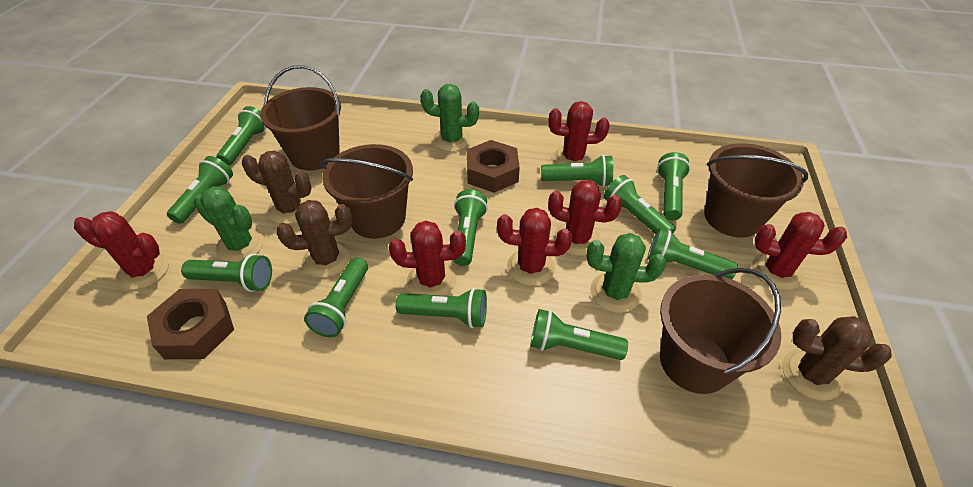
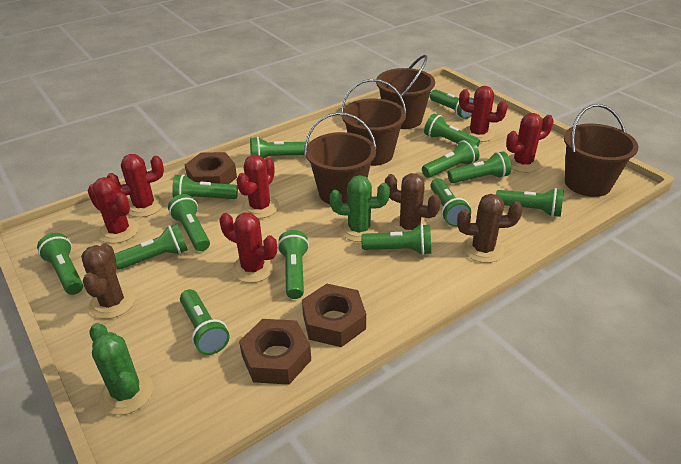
brown nut: 2 -> 3
green cactus: 3 -> 2
green flashlight: 11 -> 14

